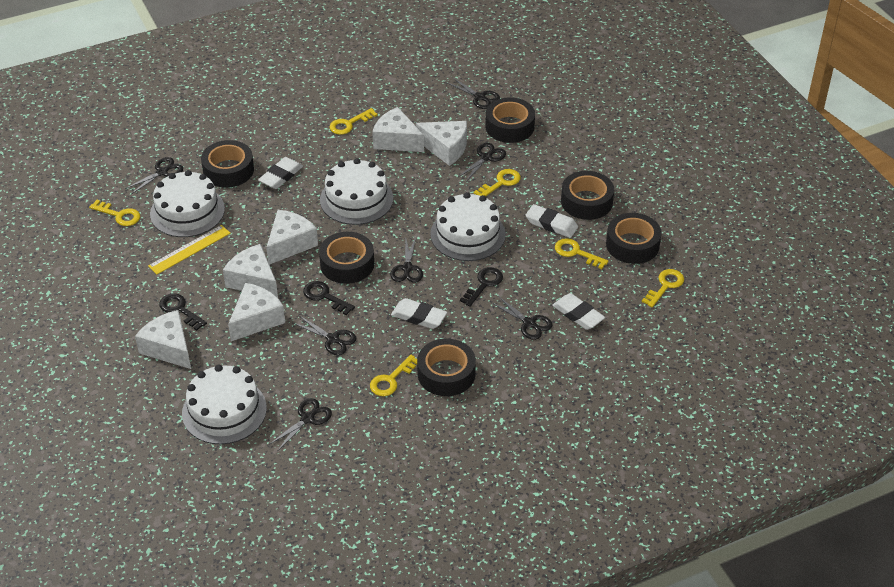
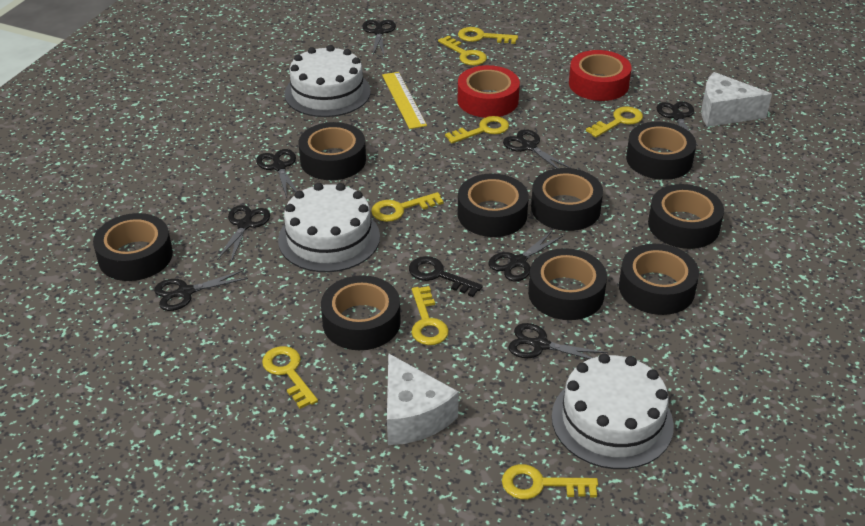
black key: 3 -> 1
black scissors: 7 -> 8
black tape: 6 -> 9
red tape: 0 -> 2
white cake: 4 -> 3
white cheese: 6 -> 2
white eraser: 4 -> 0
yellow key: 6 -> 8

